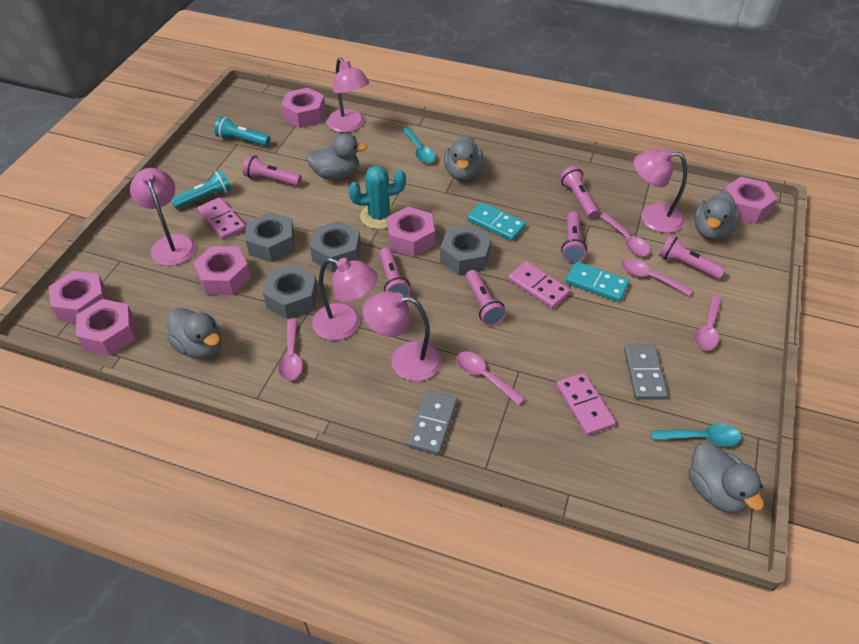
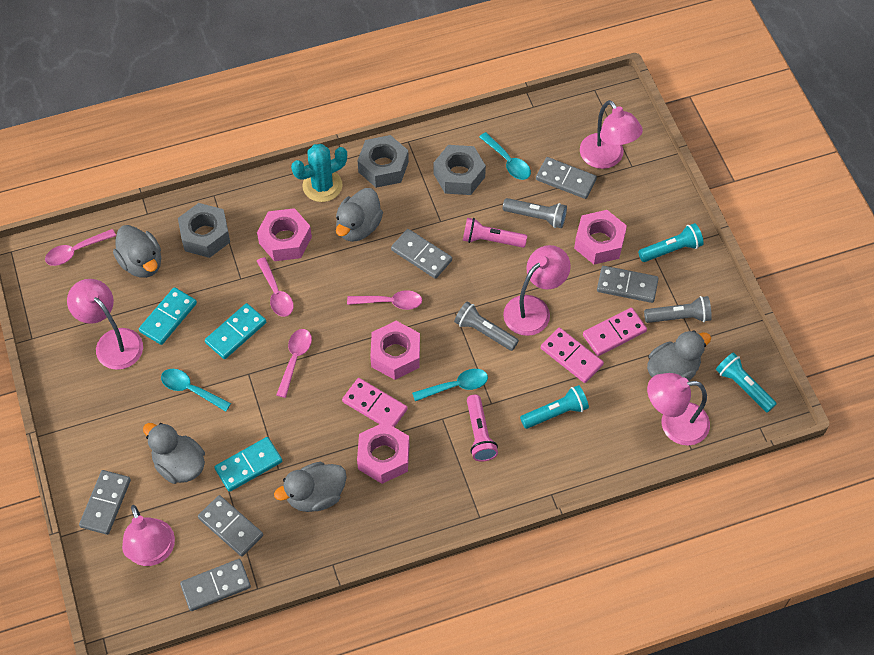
grey domino: 2 -> 6
grey flashlight: 0 -> 3
grey nut: 4 -> 3
pink flashlight: 6 -> 2
pink nut: 6 -> 4
pink spoon: 5 -> 4
turquoise domino: 2 -> 3
turquoise flashlight: 2 -> 3
turquoise spoon: 2 -> 3

